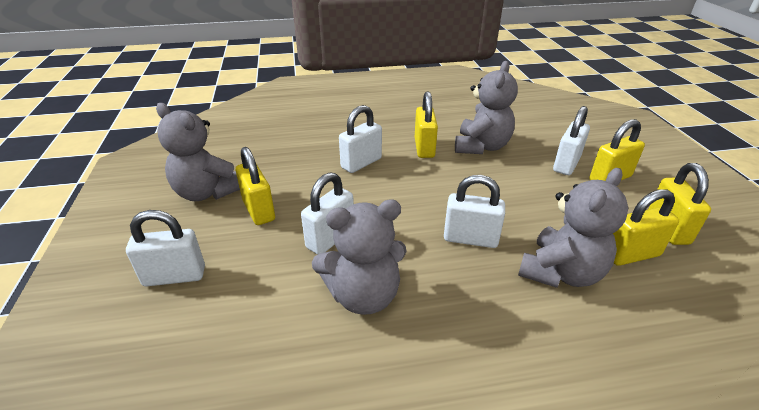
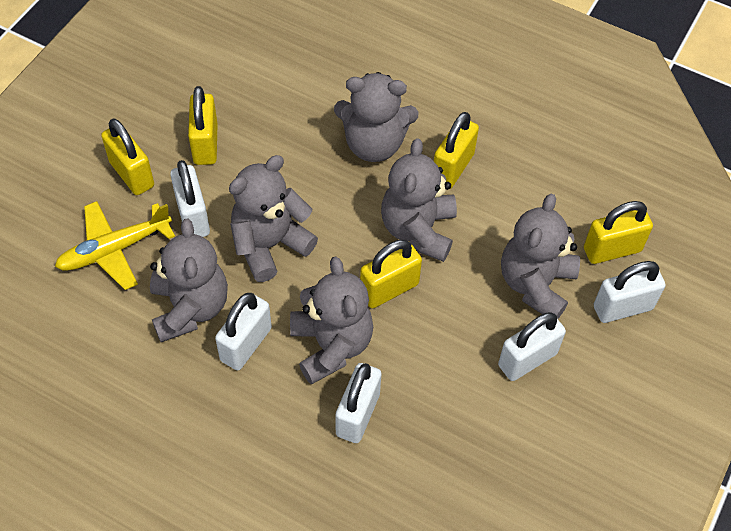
grey teddy bear: 4 -> 6
yellow plane: 0 -> 1

